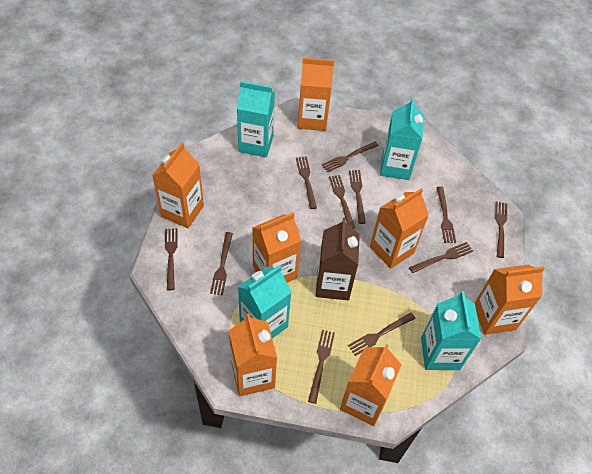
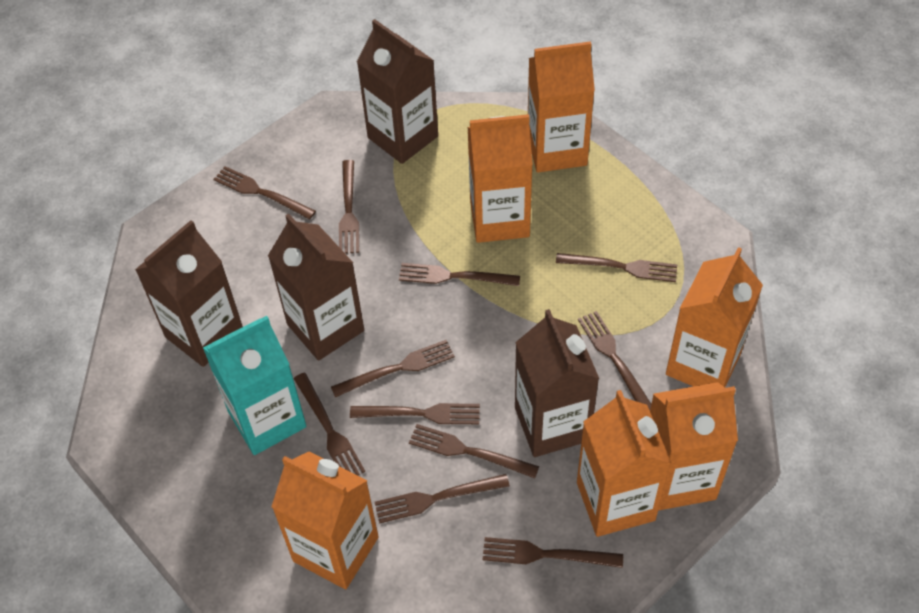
brown carton: 1 -> 4
orange carton: 7 -> 6
turquoise carton: 4 -> 1

